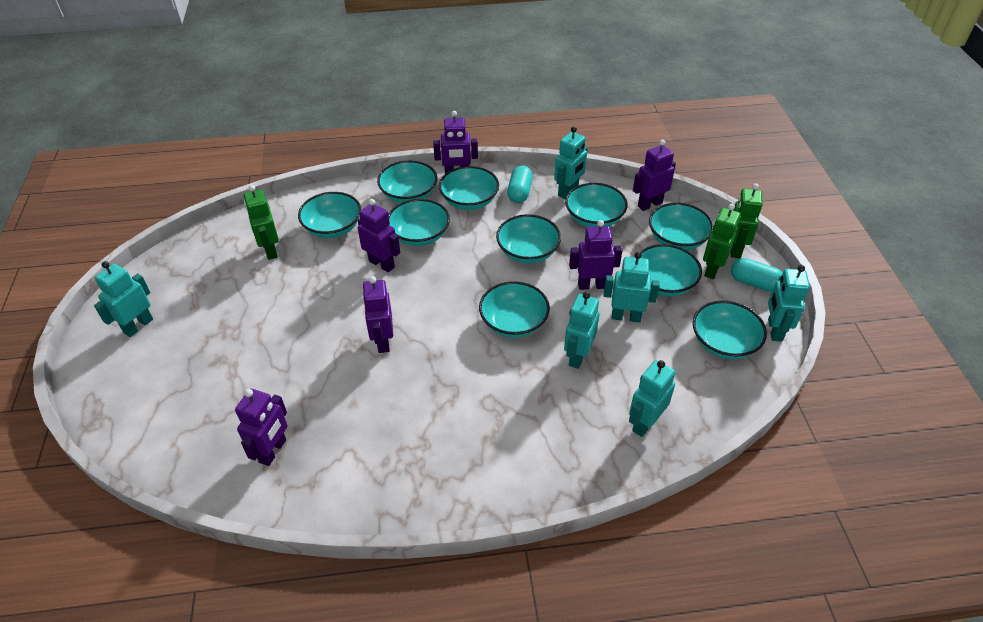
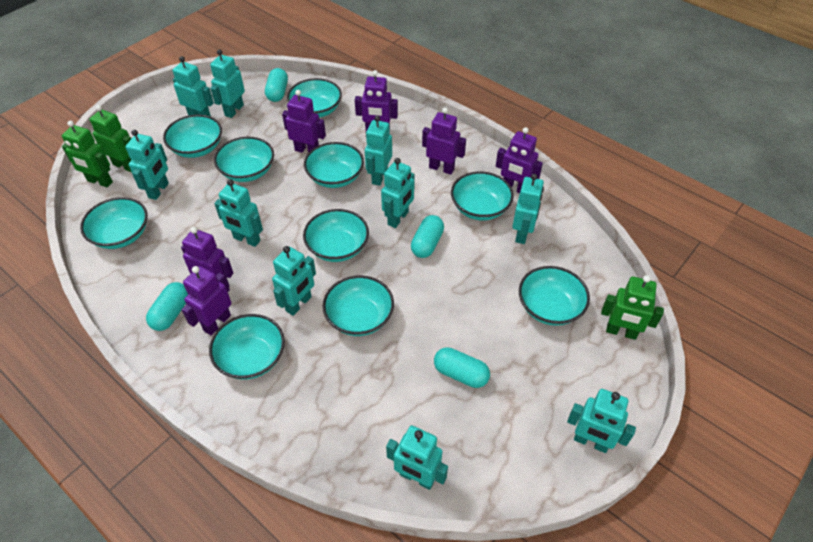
turquoise capsule: 2 -> 4
turquoise robot: 6 -> 10

